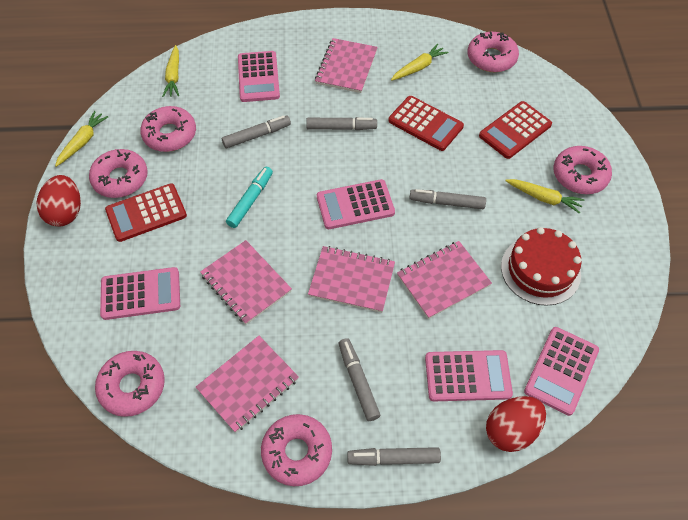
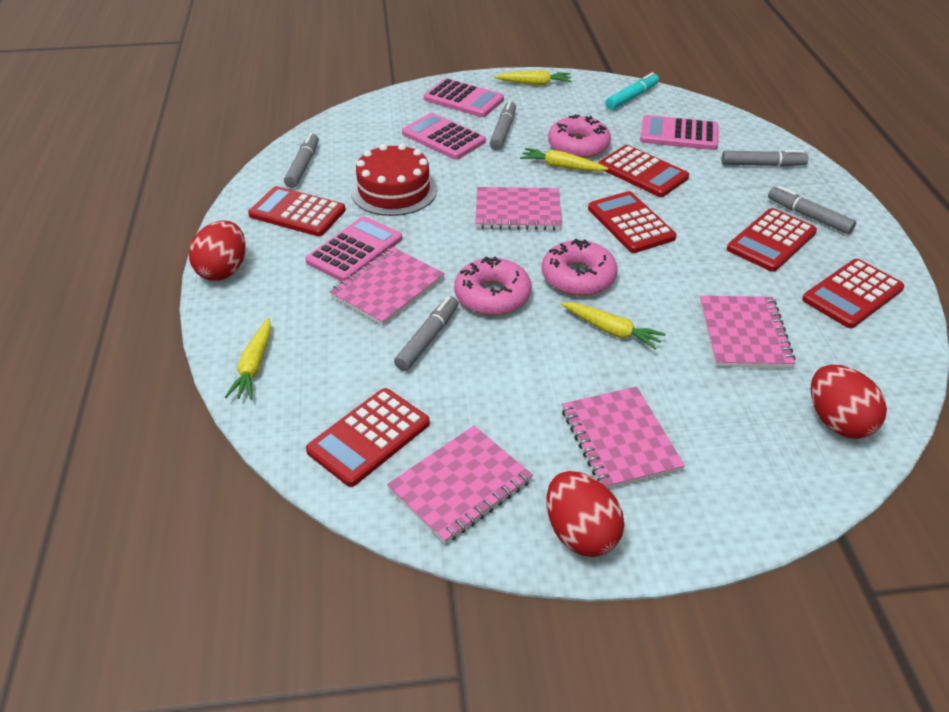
pink calculator: 5 -> 4
pink donut: 6 -> 3
red calculator: 3 -> 6
red egg: 2 -> 3

